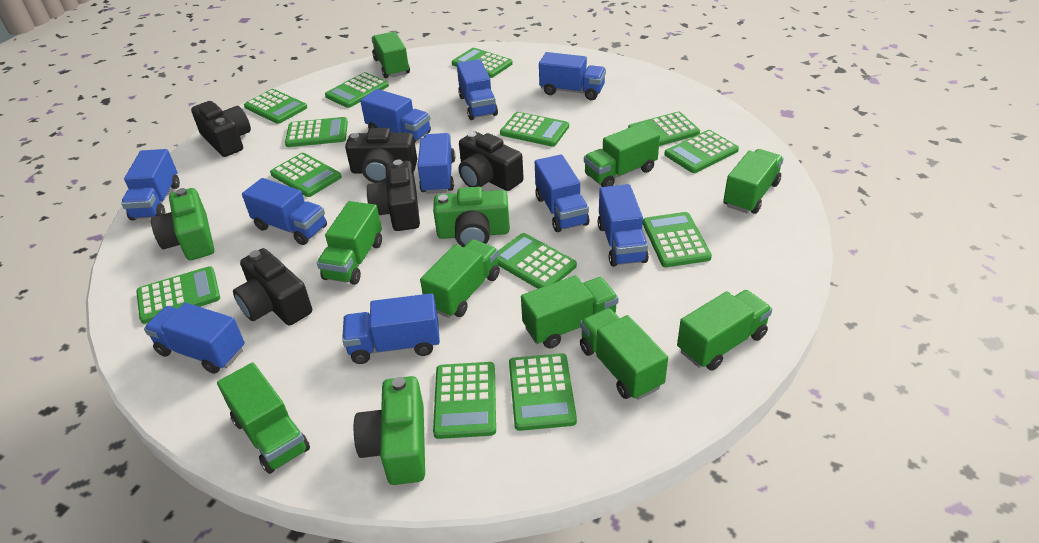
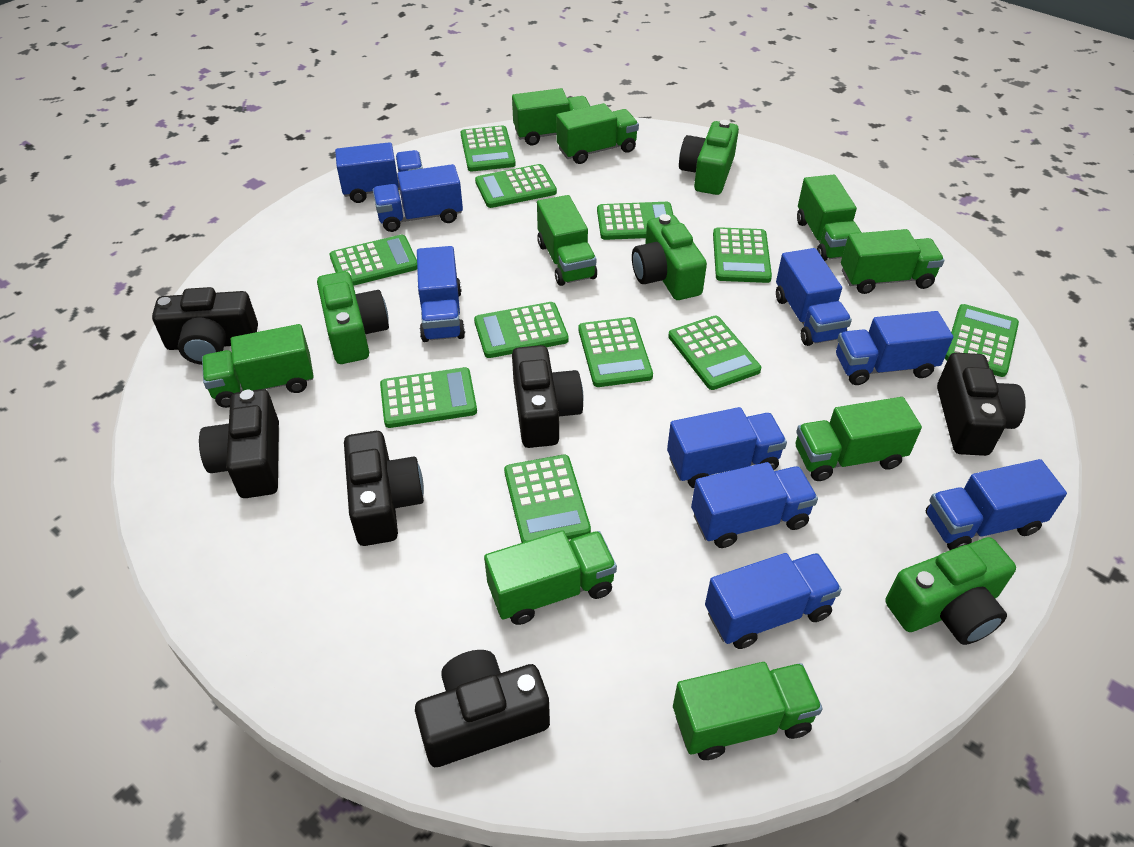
black camera: 5 -> 6
blue truck: 10 -> 9
green calculator: 13 -> 11
green camera: 3 -> 4

